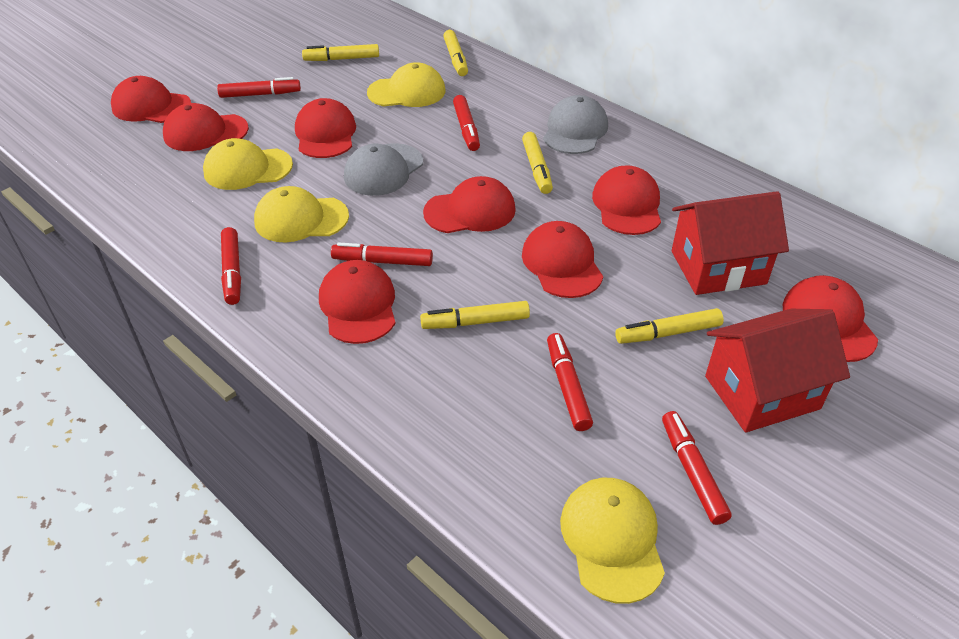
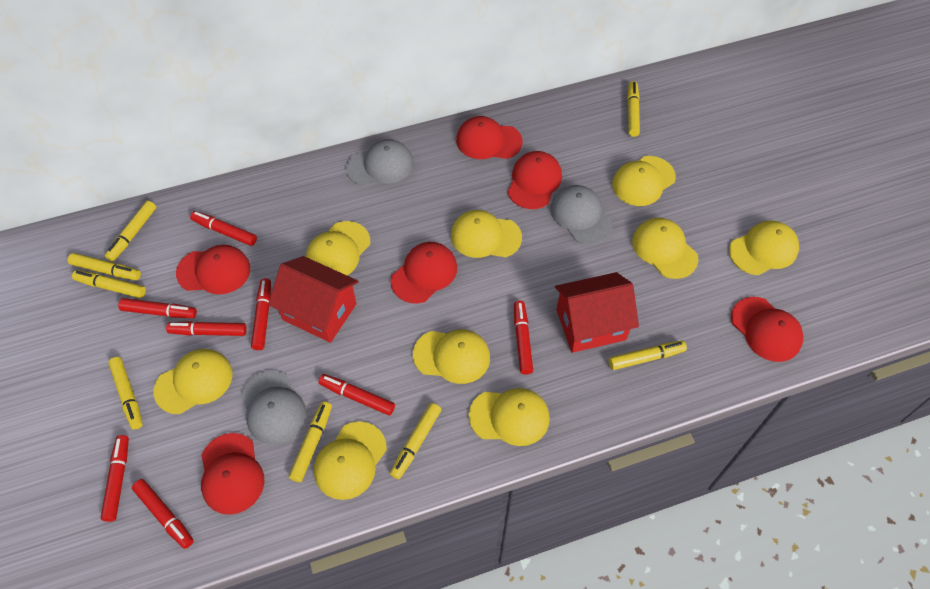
grey cap: 2 -> 3
red cap: 8 -> 6
red marker: 6 -> 8
yellow cap: 4 -> 9
yellow marker: 5 -> 8

